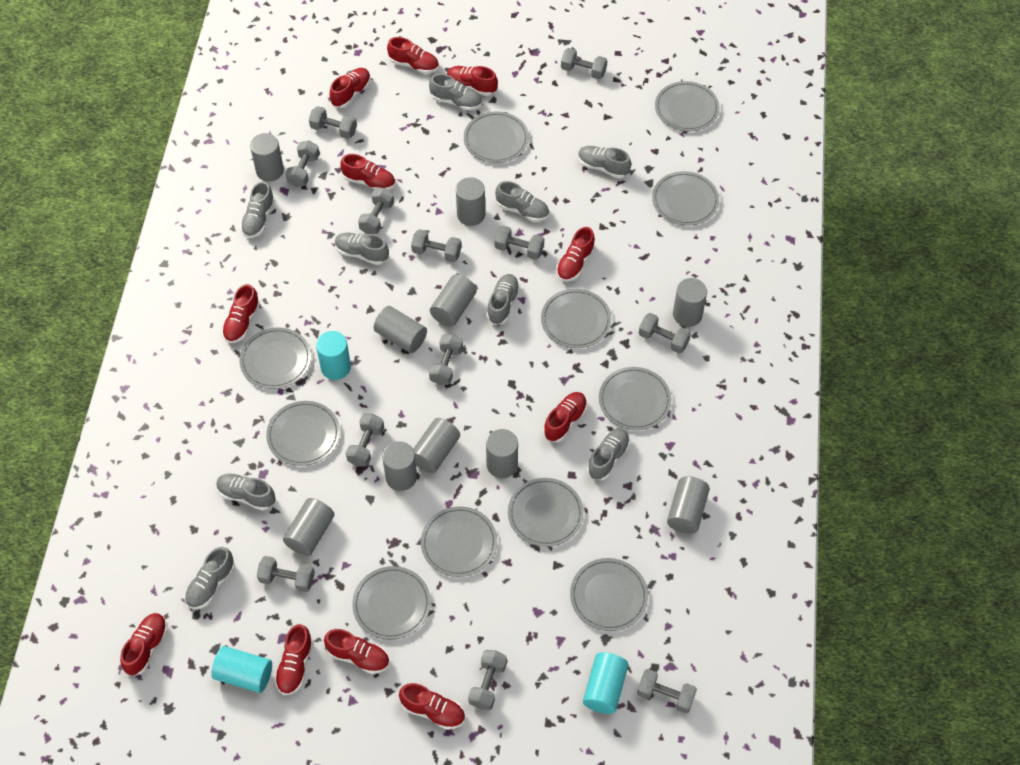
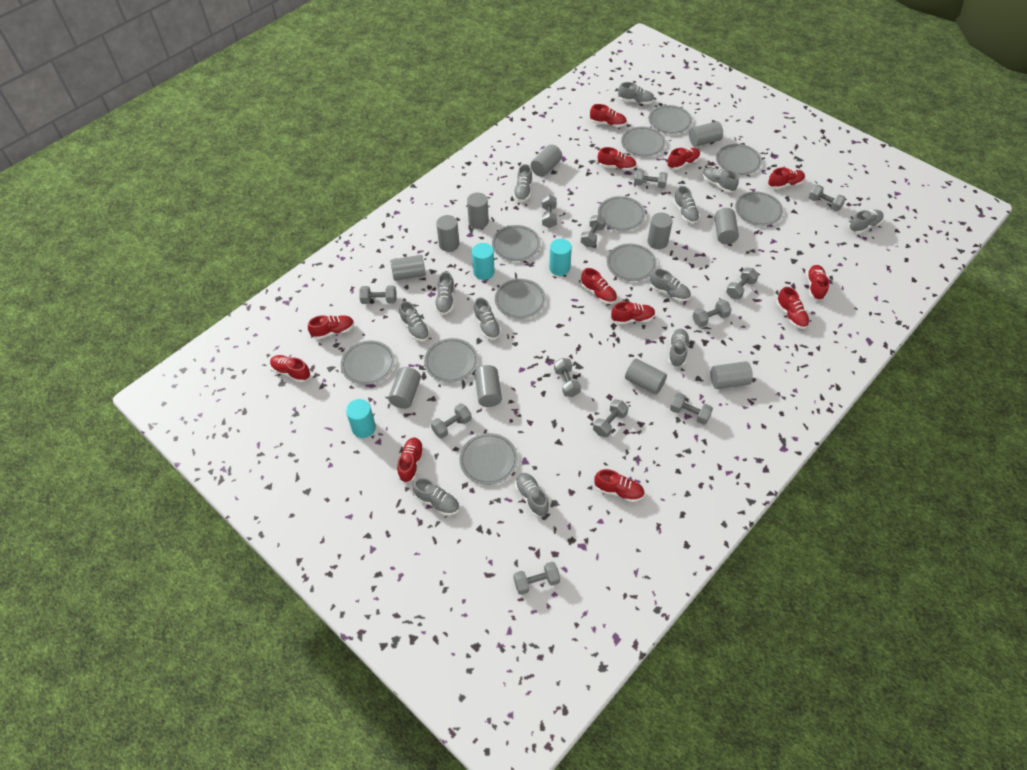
grey cylinder: 10 -> 11
grey shoe: 9 -> 12
red shoe: 11 -> 12

